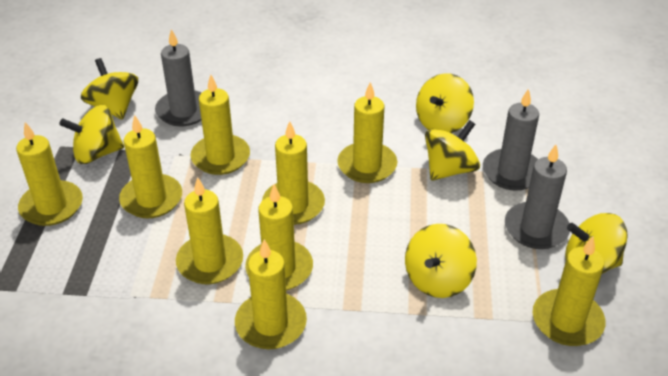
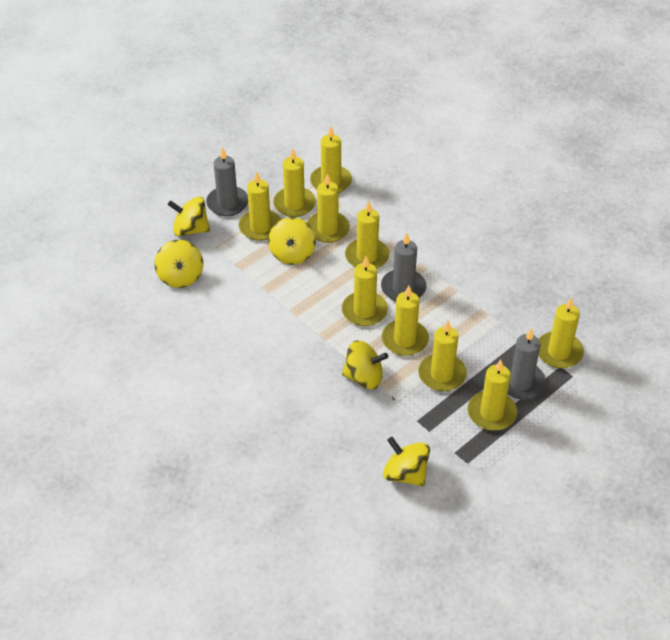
yellow candle: 9 -> 10
yellow spinning top: 6 -> 5

